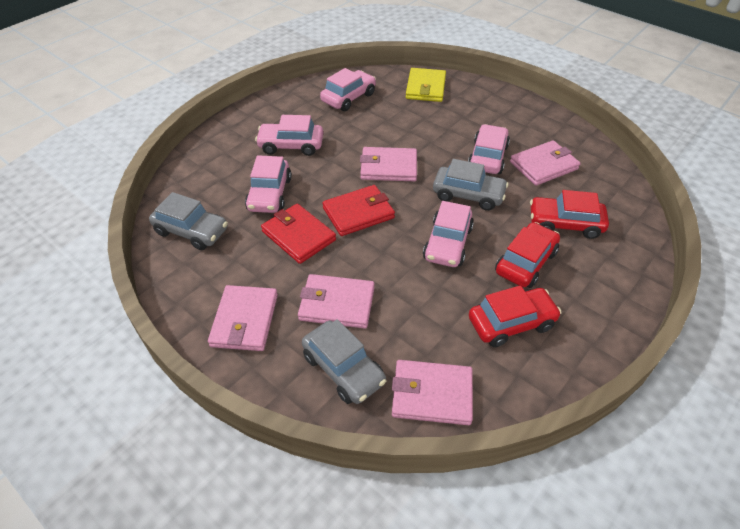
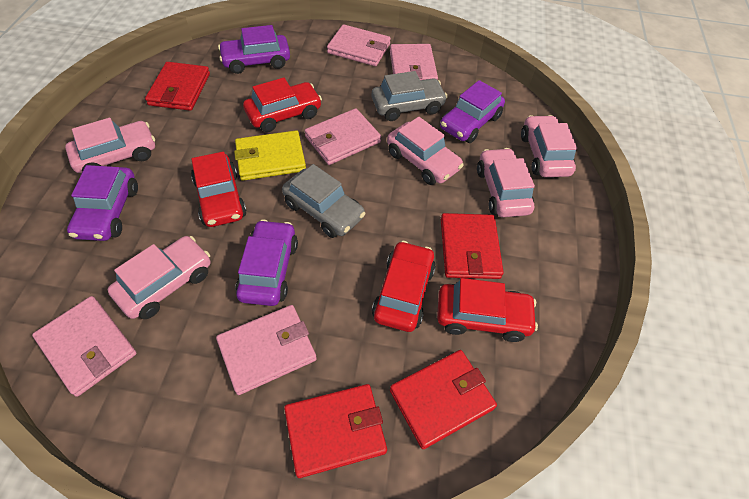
grey car: 3 -> 2
purple car: 0 -> 4
red car: 3 -> 4
red wallet: 2 -> 4

